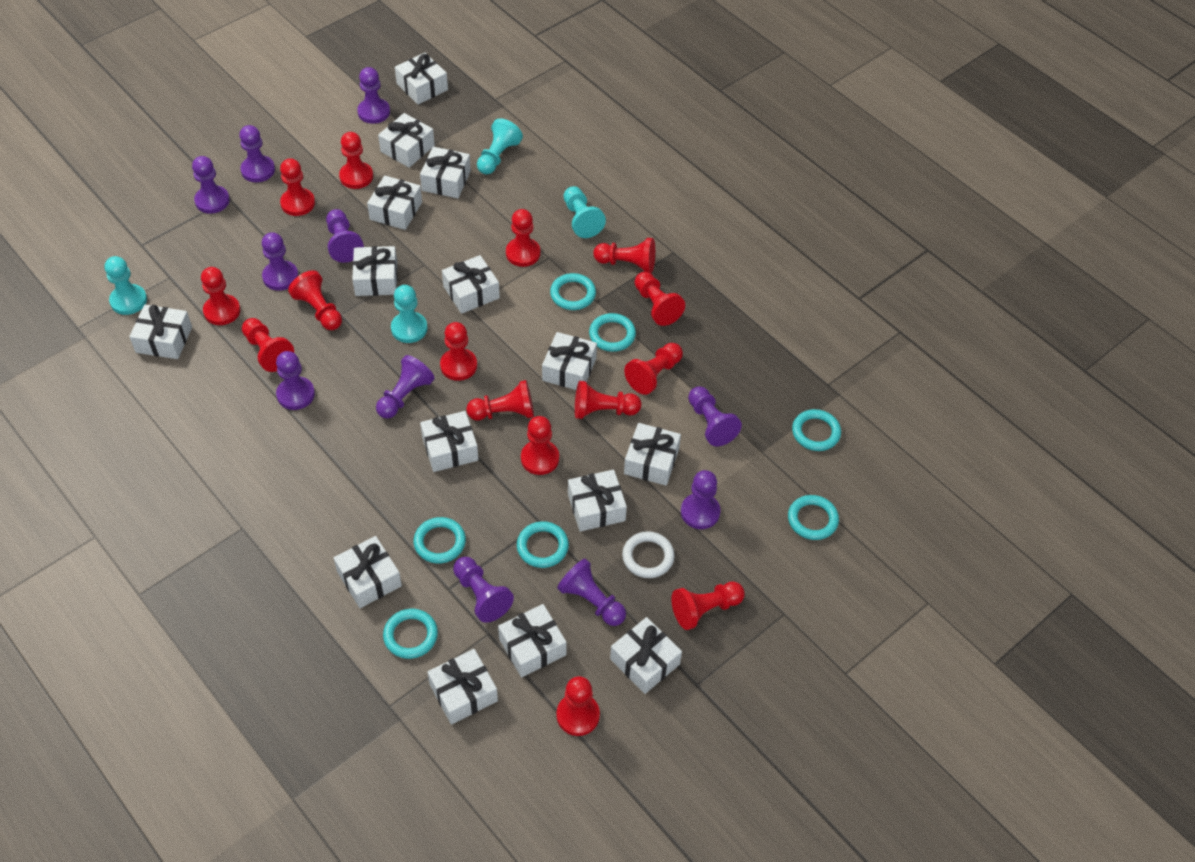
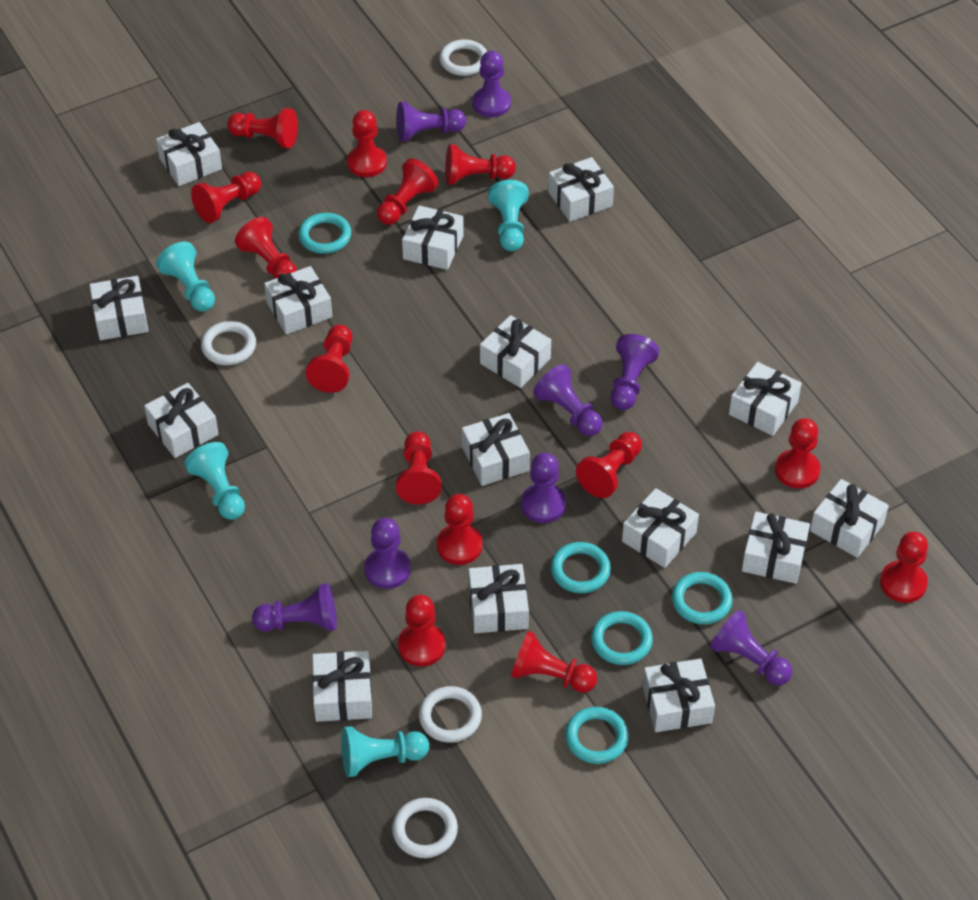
purple pawn: 11 -> 8
red pawn: 15 -> 14
turquoise ring: 7 -> 5
white ring: 1 -> 4

